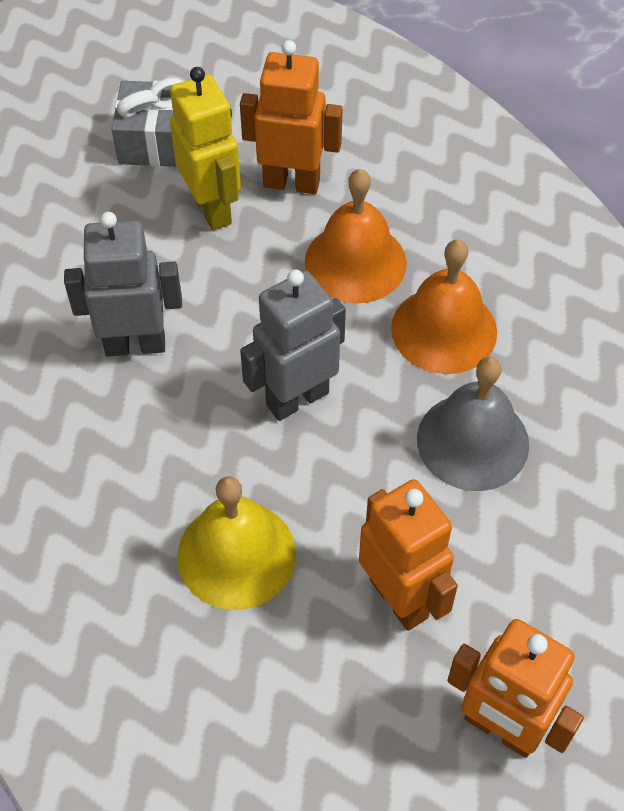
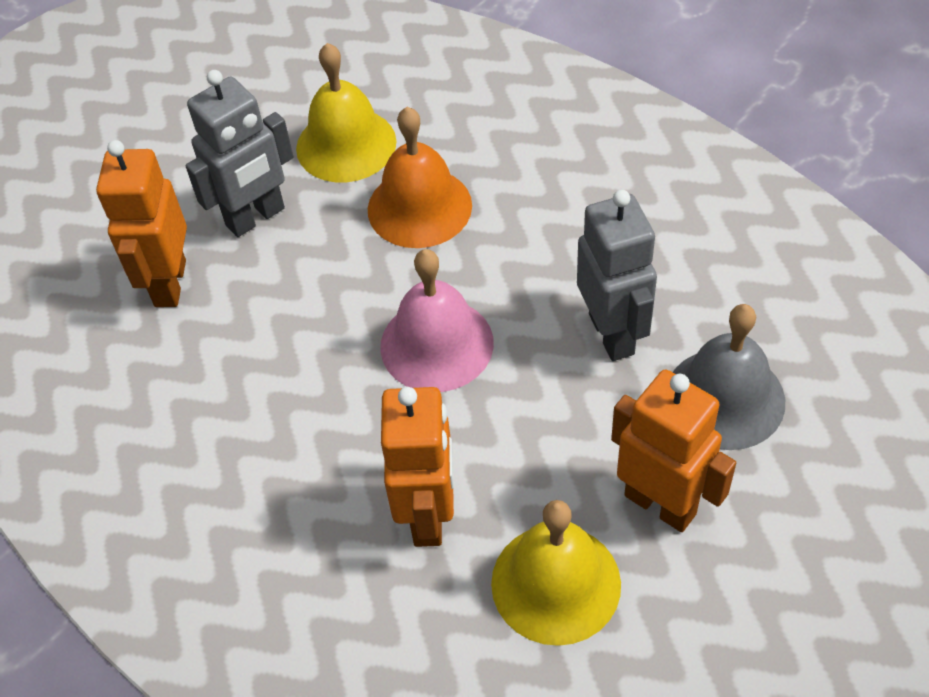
grey gift: 1 -> 0
orange bell: 2 -> 1
pink bell: 0 -> 1
yellow bell: 1 -> 2
yellow robot: 1 -> 0

